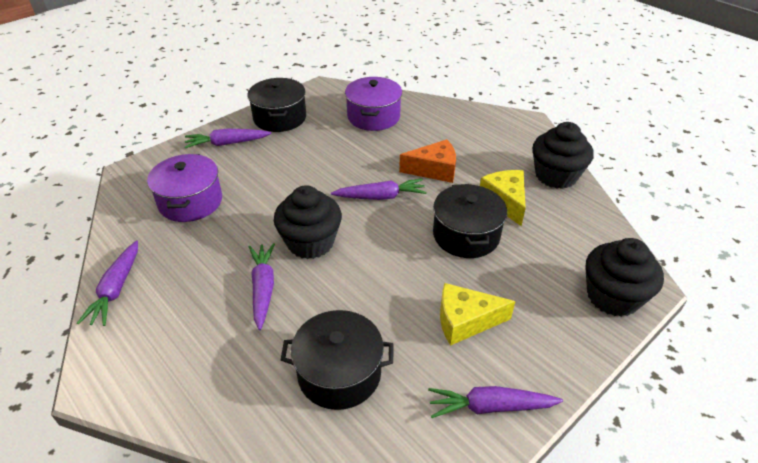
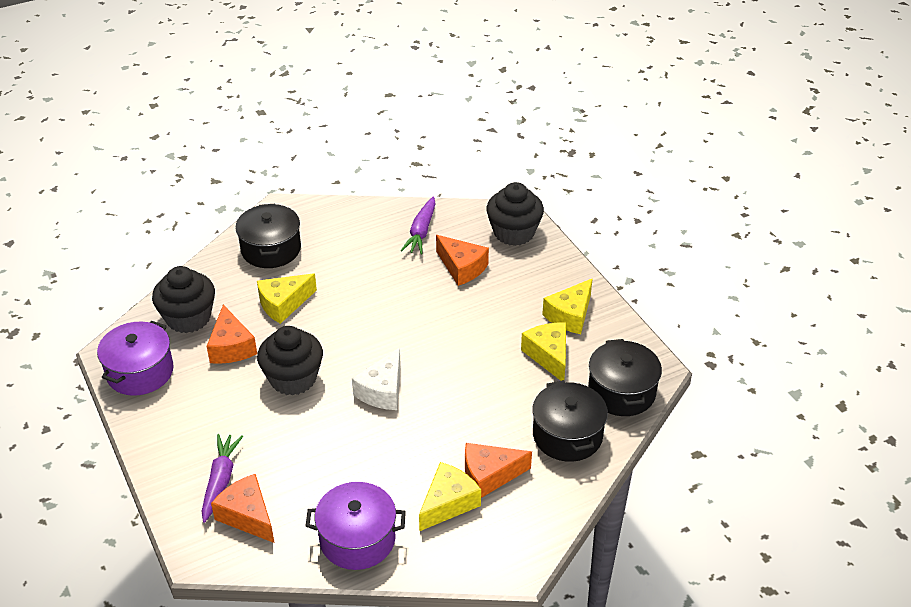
orange cheese: 1 -> 4
purple carrot: 5 -> 2
white cheese: 0 -> 1
yellow cheese: 2 -> 4

